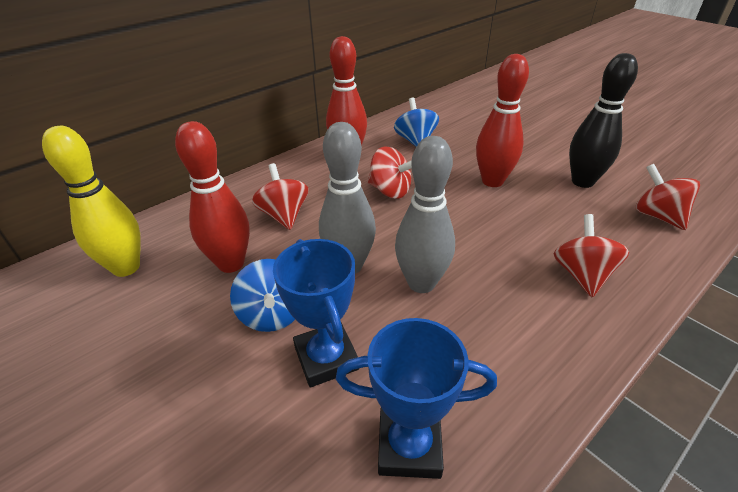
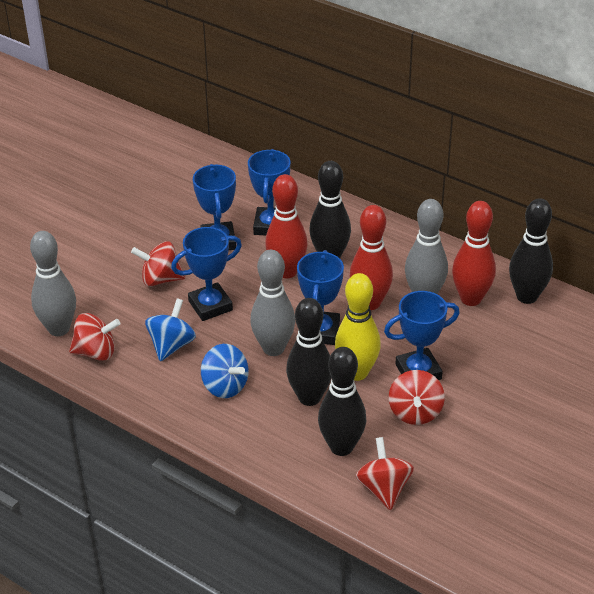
black bowling pin: 1 -> 4
blue trophy: 2 -> 5
grey bowling pin: 2 -> 3

